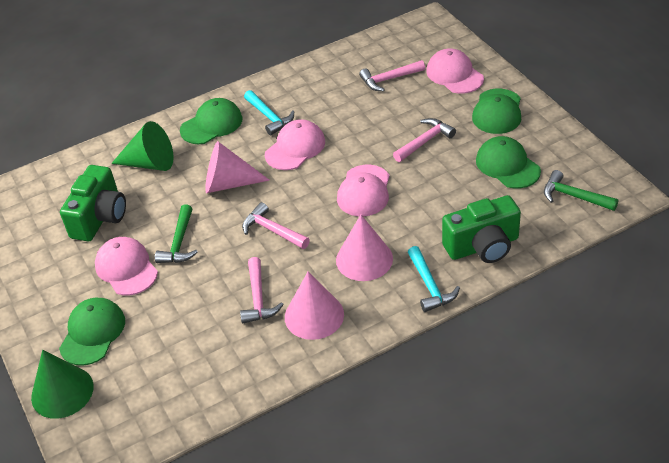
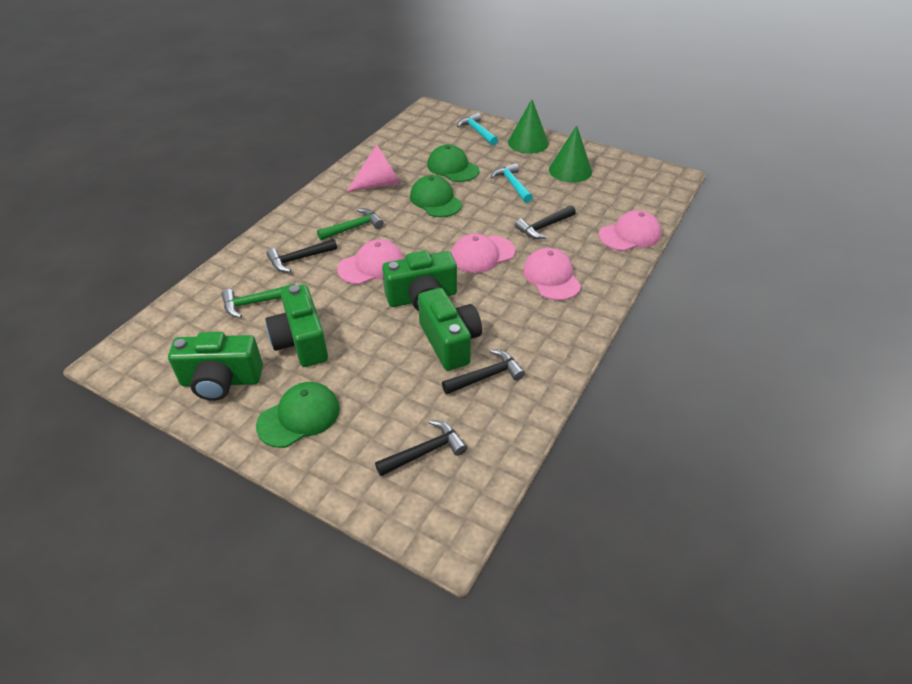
black hammer: 0 -> 4
green camera: 2 -> 4
green cap: 4 -> 3
pink cone: 3 -> 1
pink hammer: 4 -> 0

